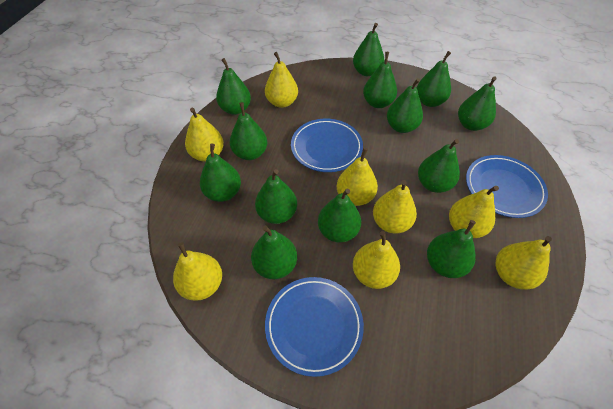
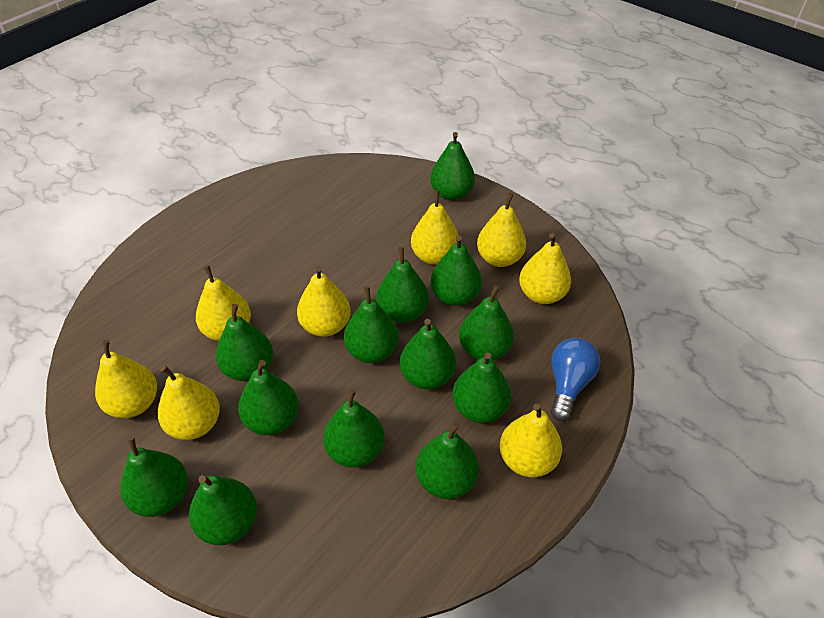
blue light bulb: 0 -> 1
blue plate: 3 -> 0

